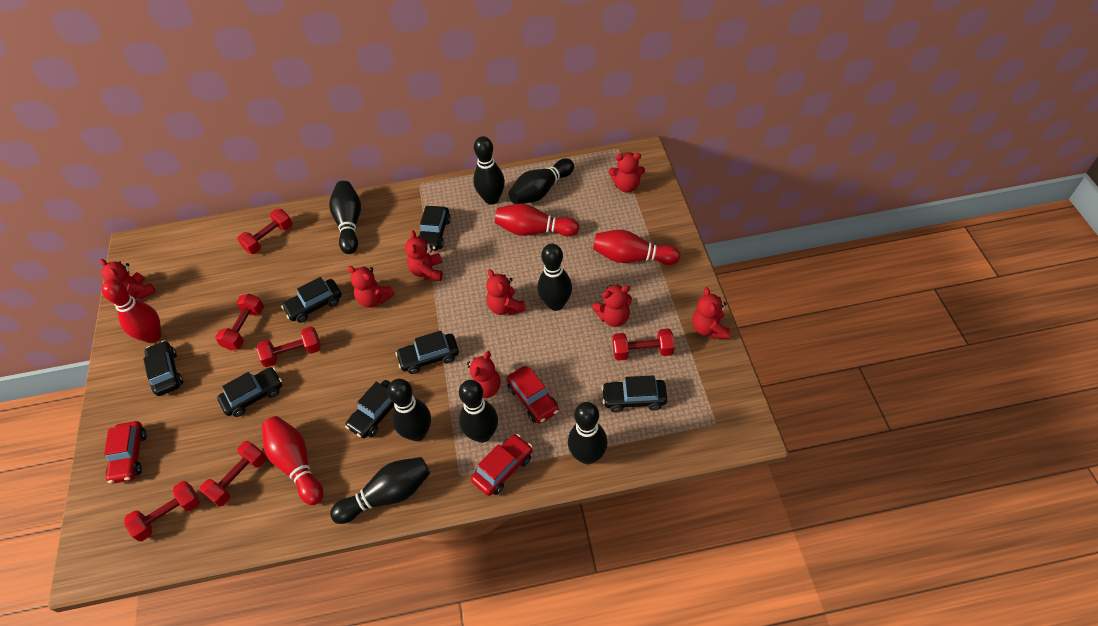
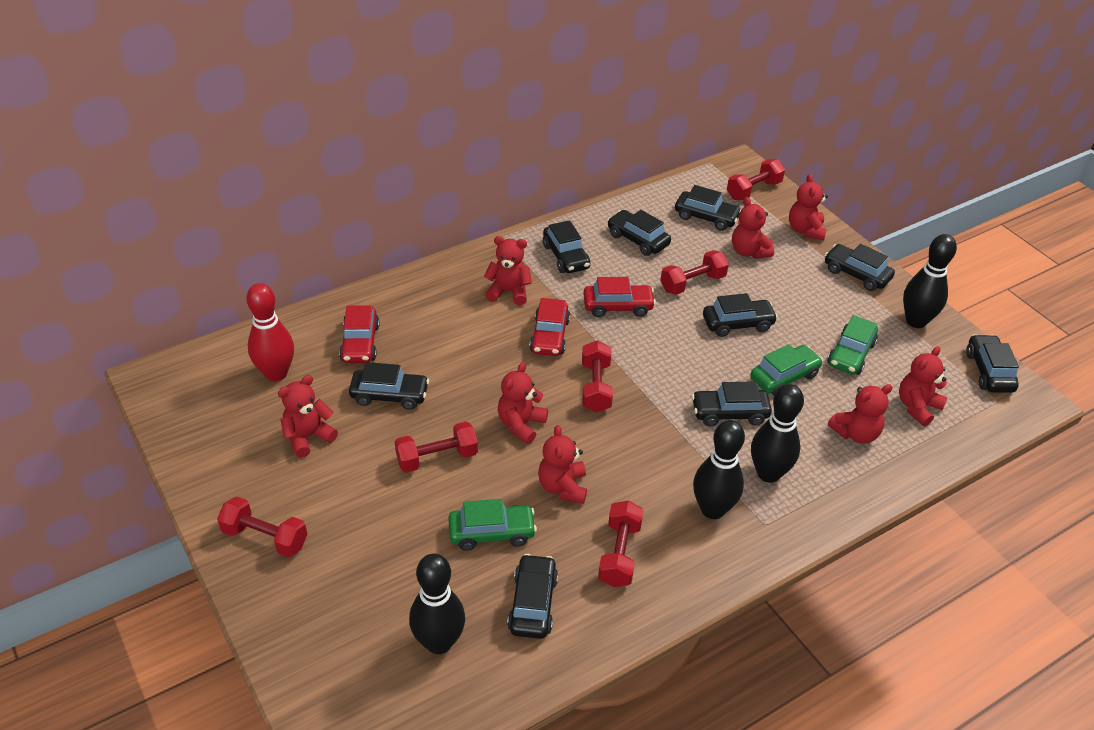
black bowling pin: 8 -> 4
black car: 7 -> 9
green car: 0 -> 3
red bowling pin: 4 -> 1

